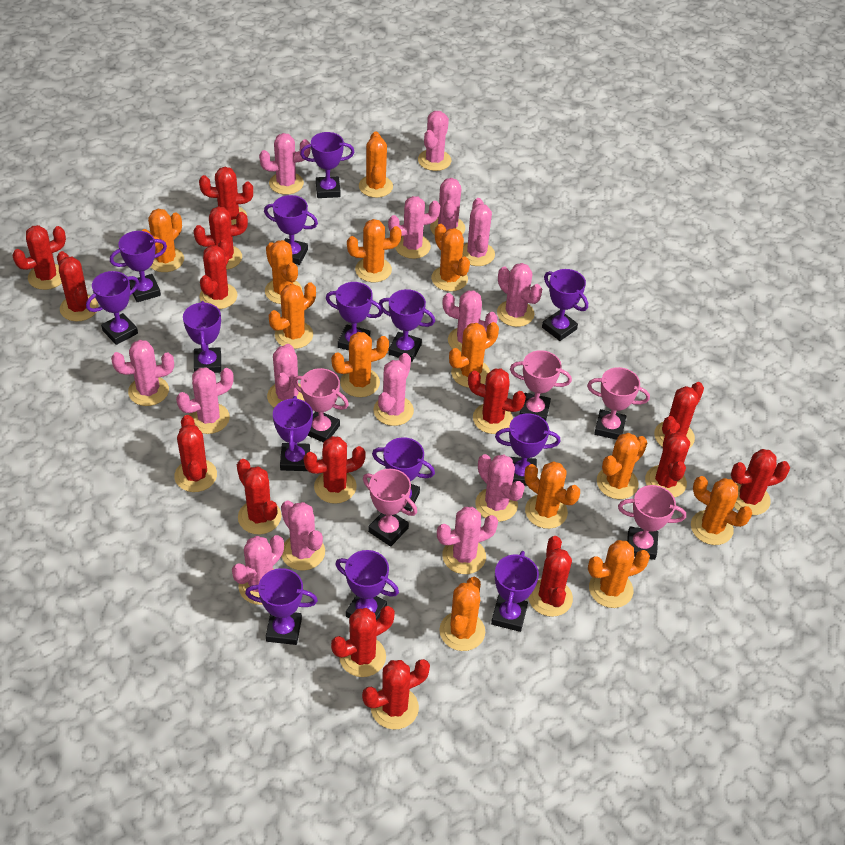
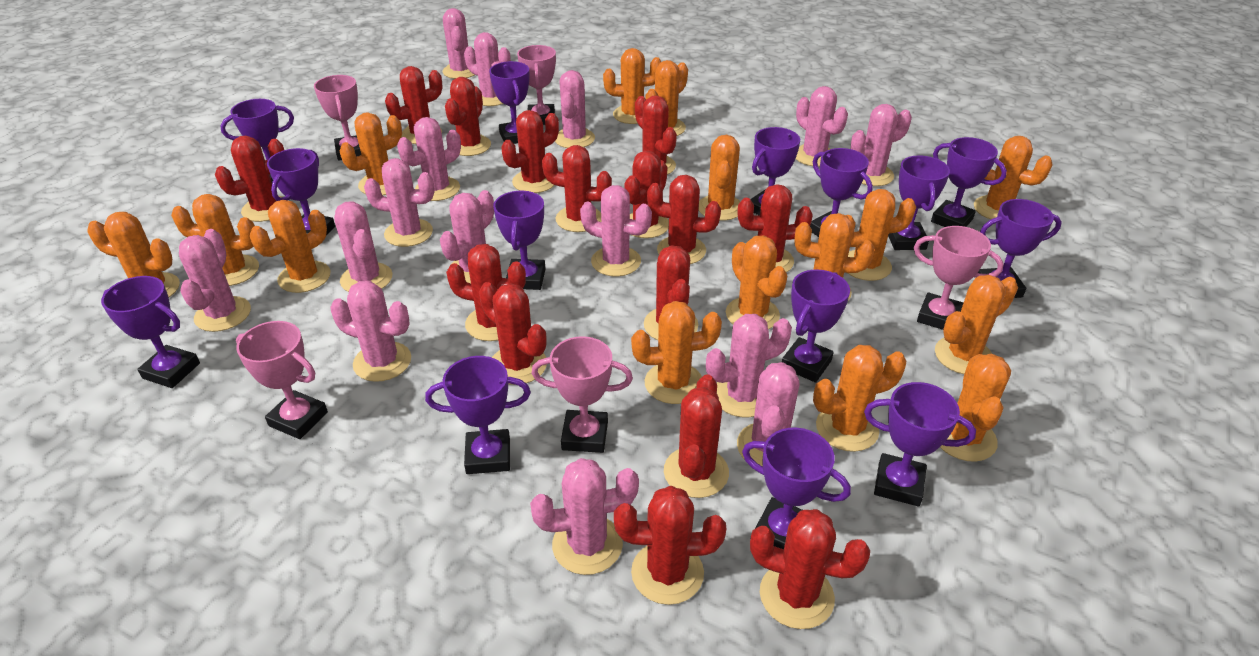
orange cactus: 13 -> 15

